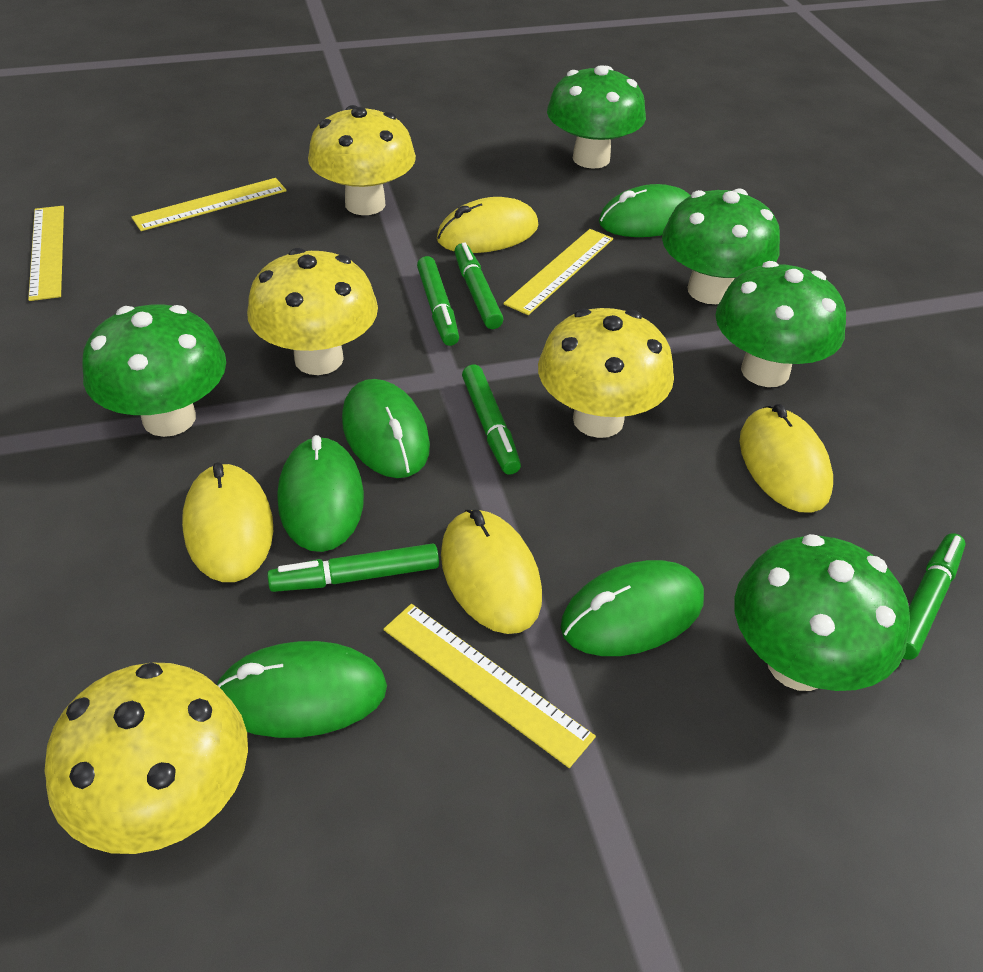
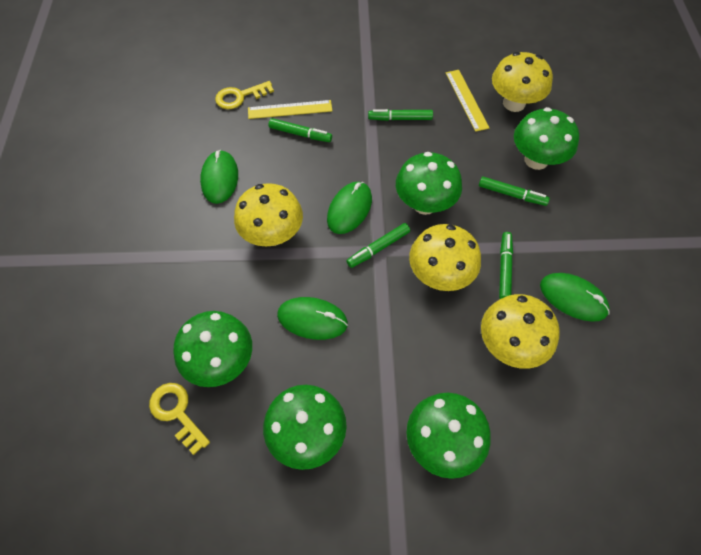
green mouse: 5 -> 4
yellow key: 0 -> 2
yellow mouse: 4 -> 0
yellow ruler: 4 -> 2

